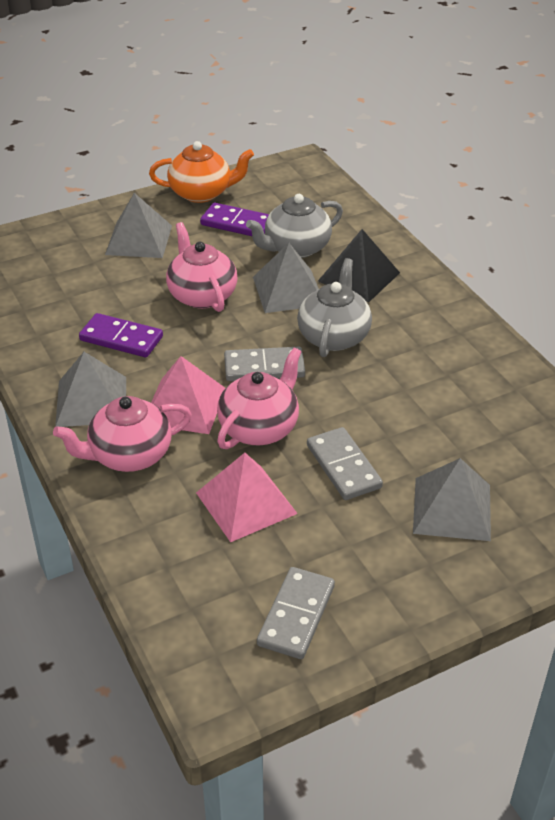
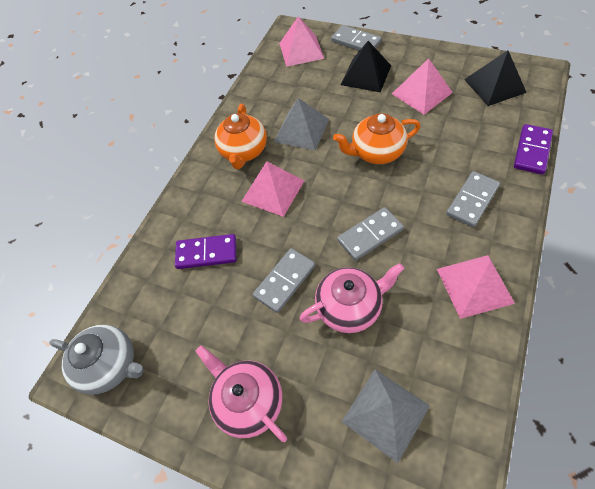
black pyramid: 1 -> 2
grey domino: 3 -> 4
grey pyramid: 4 -> 2
grey teapot: 2 -> 1
orange teapot: 1 -> 2
pink pyramid: 2 -> 4
pink teapot: 3 -> 2

